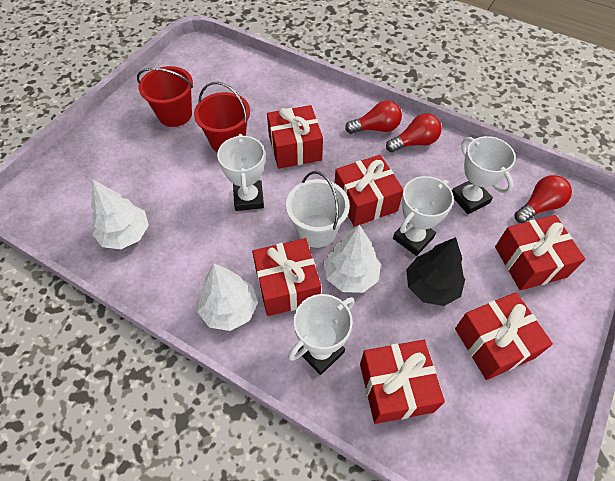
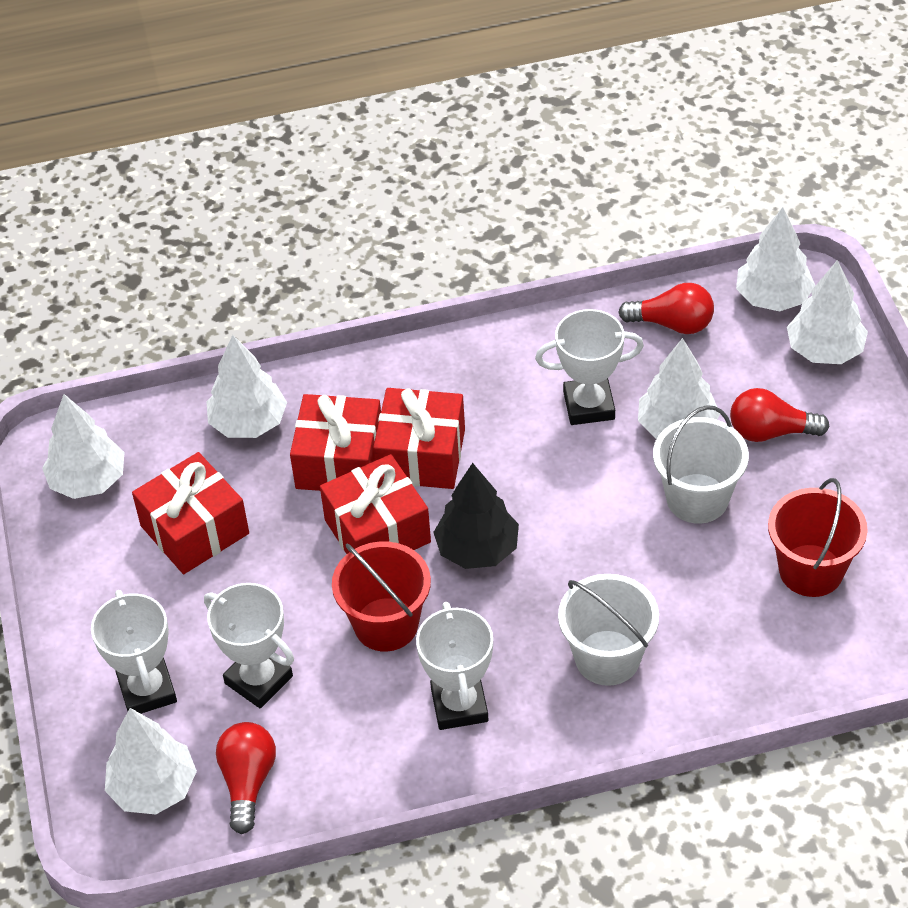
red gift: 6 -> 4
white bucket: 1 -> 2
white tree: 3 -> 6

